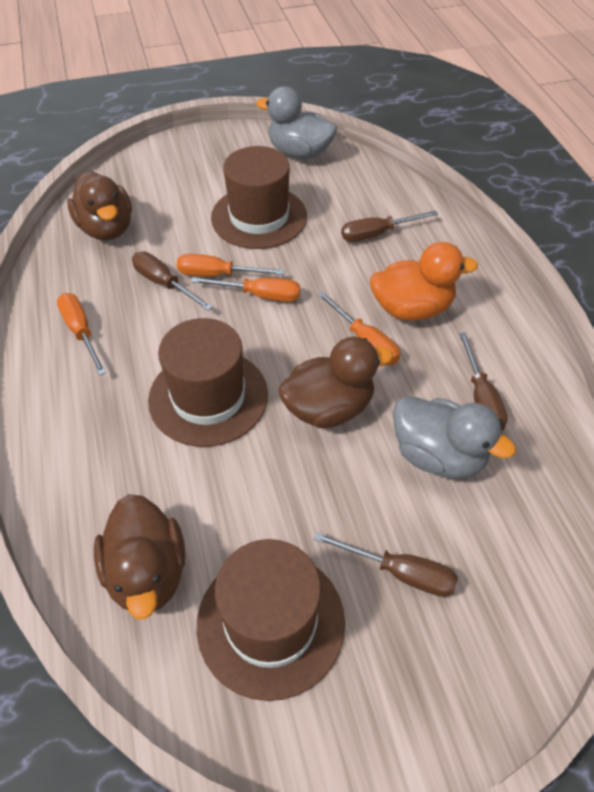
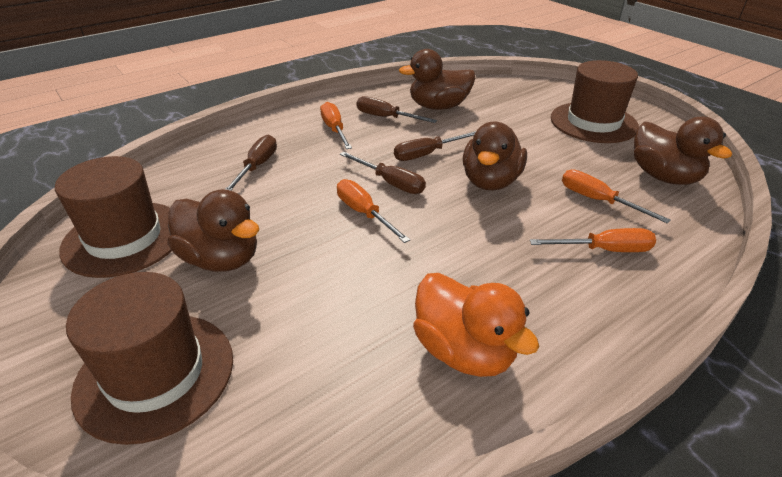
brown duck: 3 -> 4
grey duck: 2 -> 0

